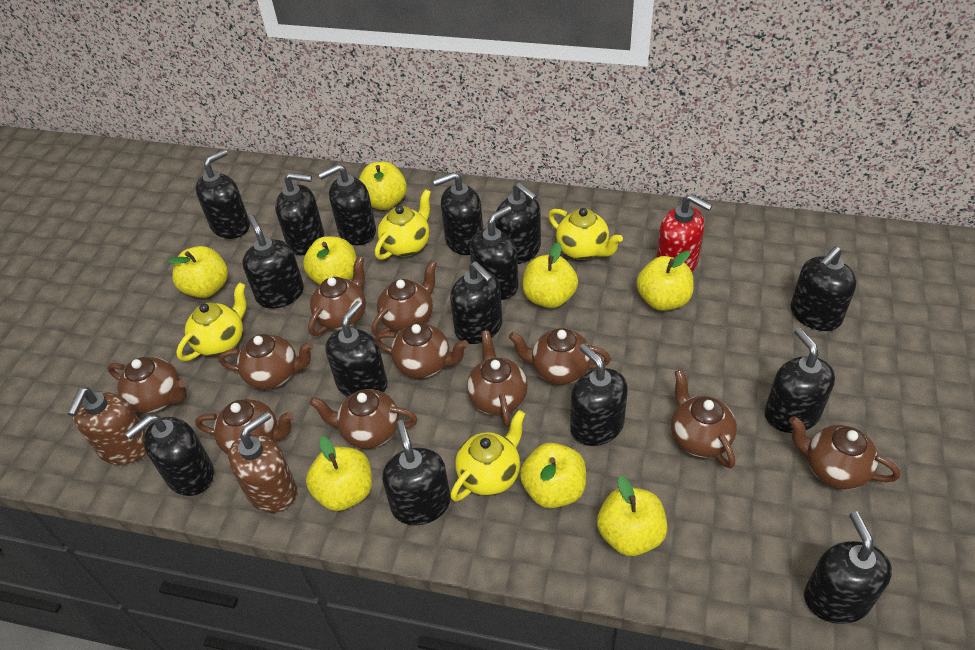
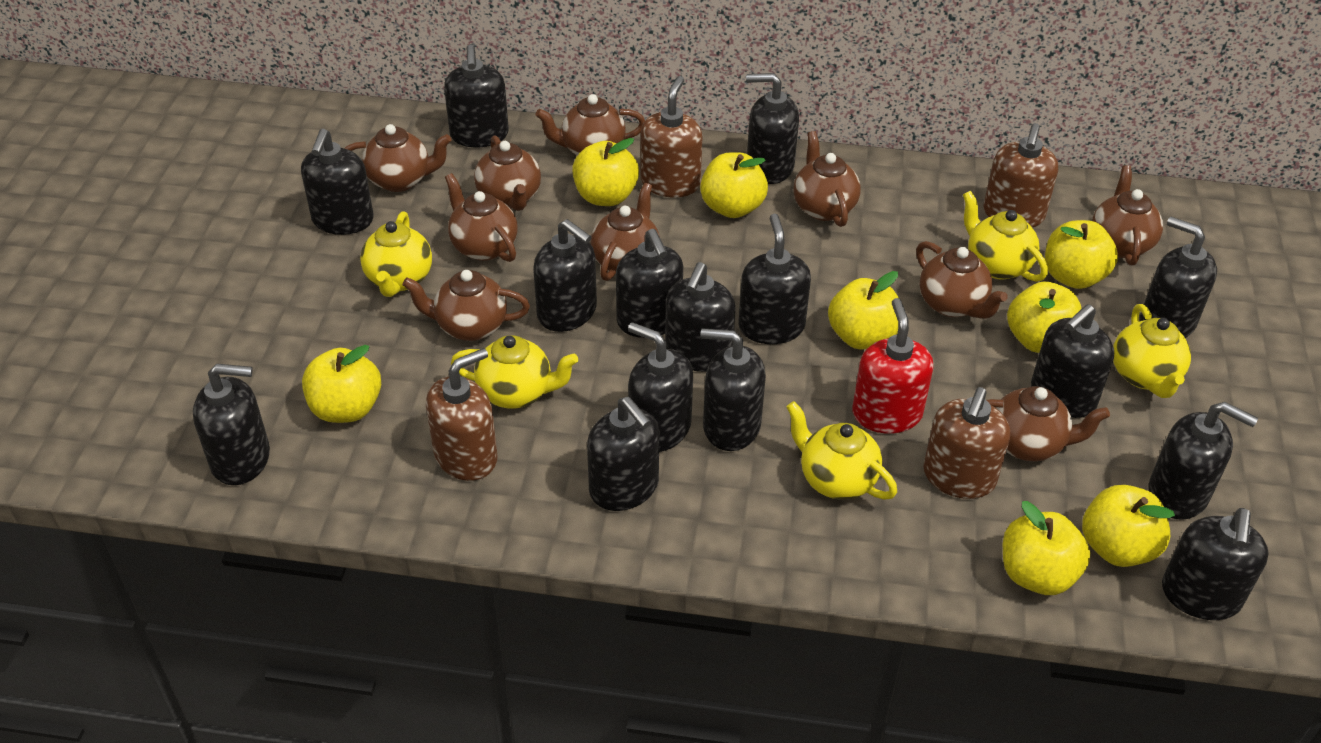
brown soap dispenser: 2 -> 4
brown teapot: 11 -> 10
yellow teapot: 4 -> 5

